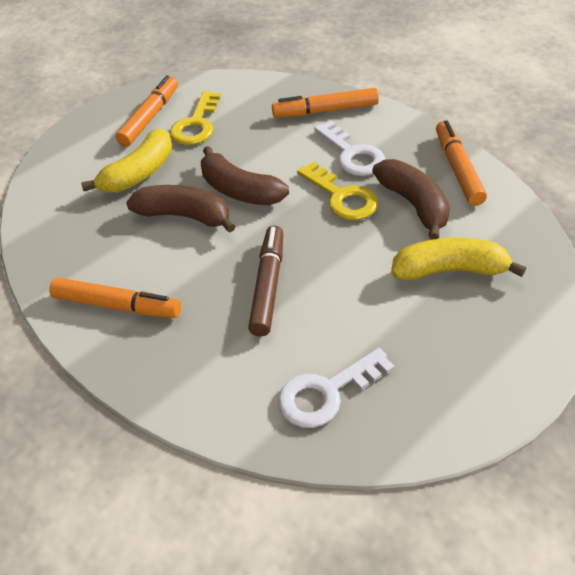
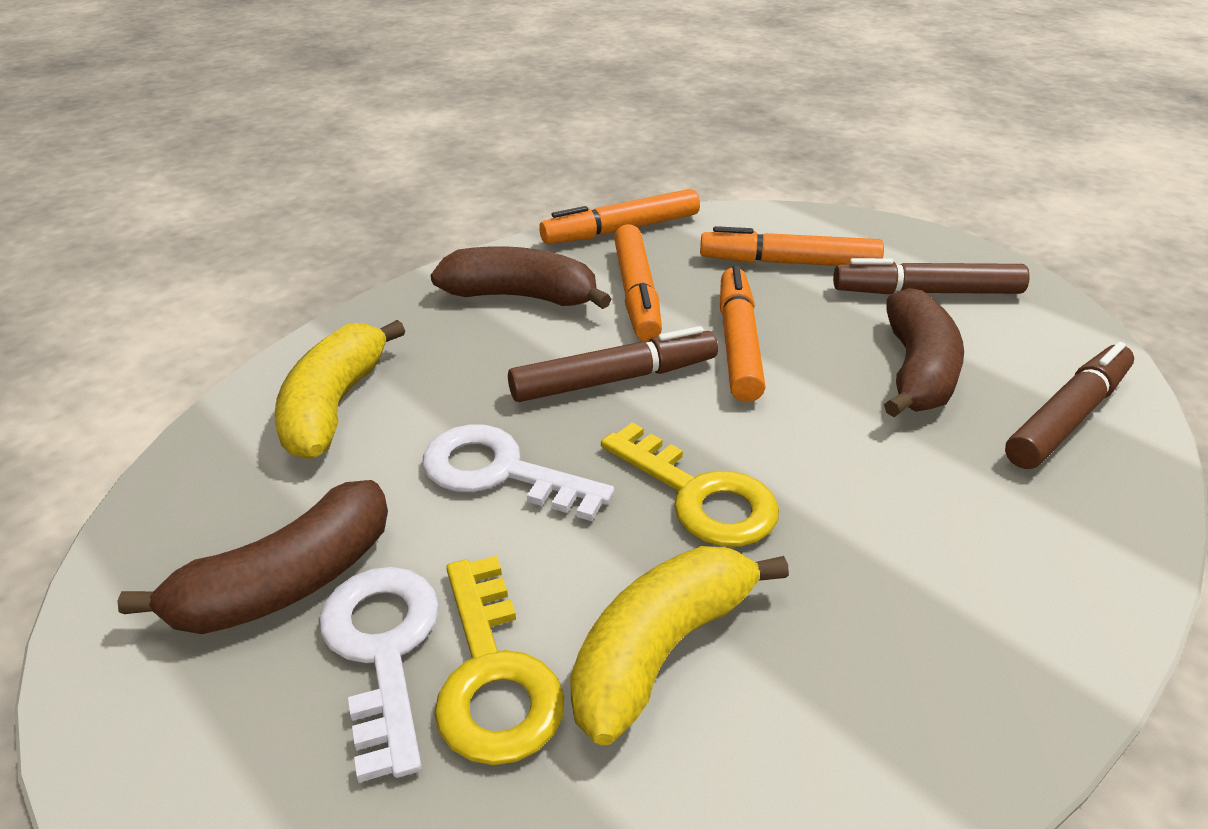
brown marker: 1 -> 3

